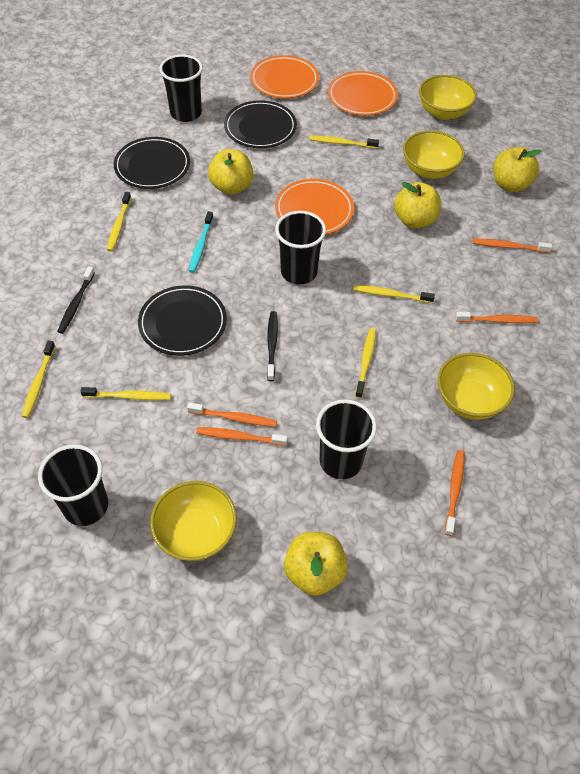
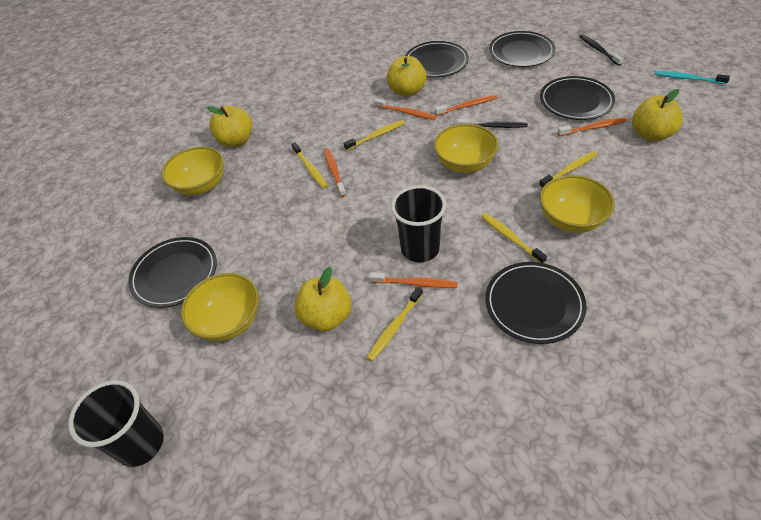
black cup: 4 -> 2
black plate: 3 -> 5
orange plate: 3 -> 0
yellow toothbrush: 6 -> 5

